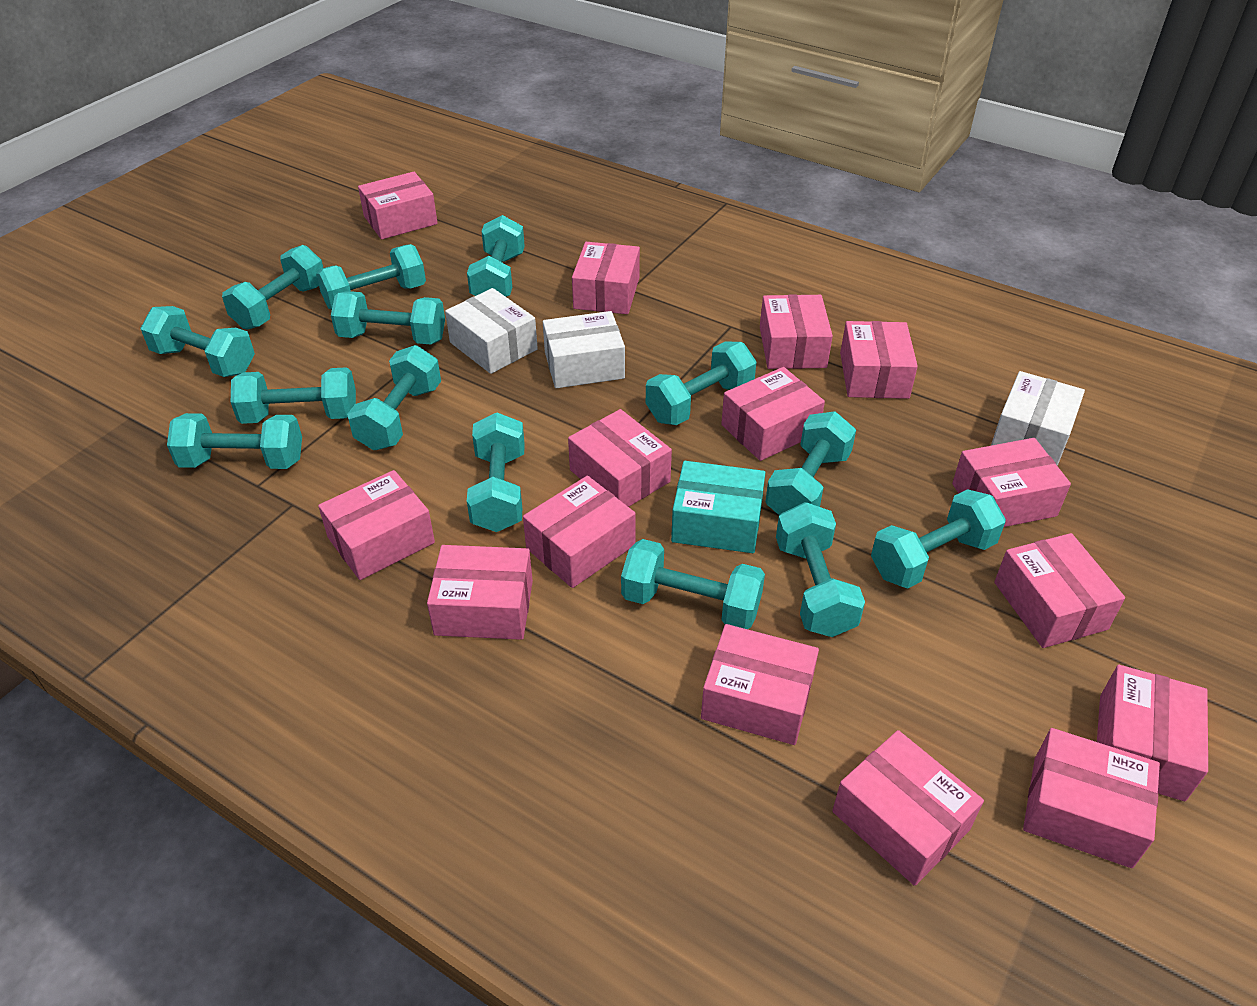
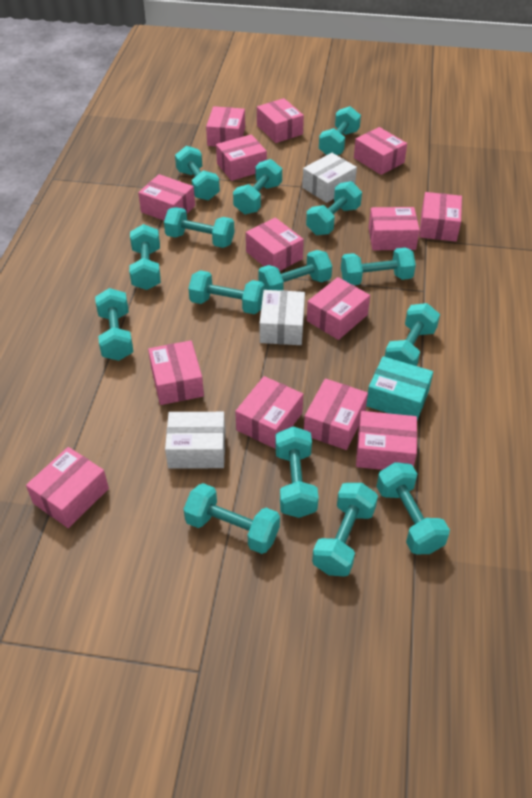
pink box: 15 -> 14
turquoise dumbbell: 14 -> 15

